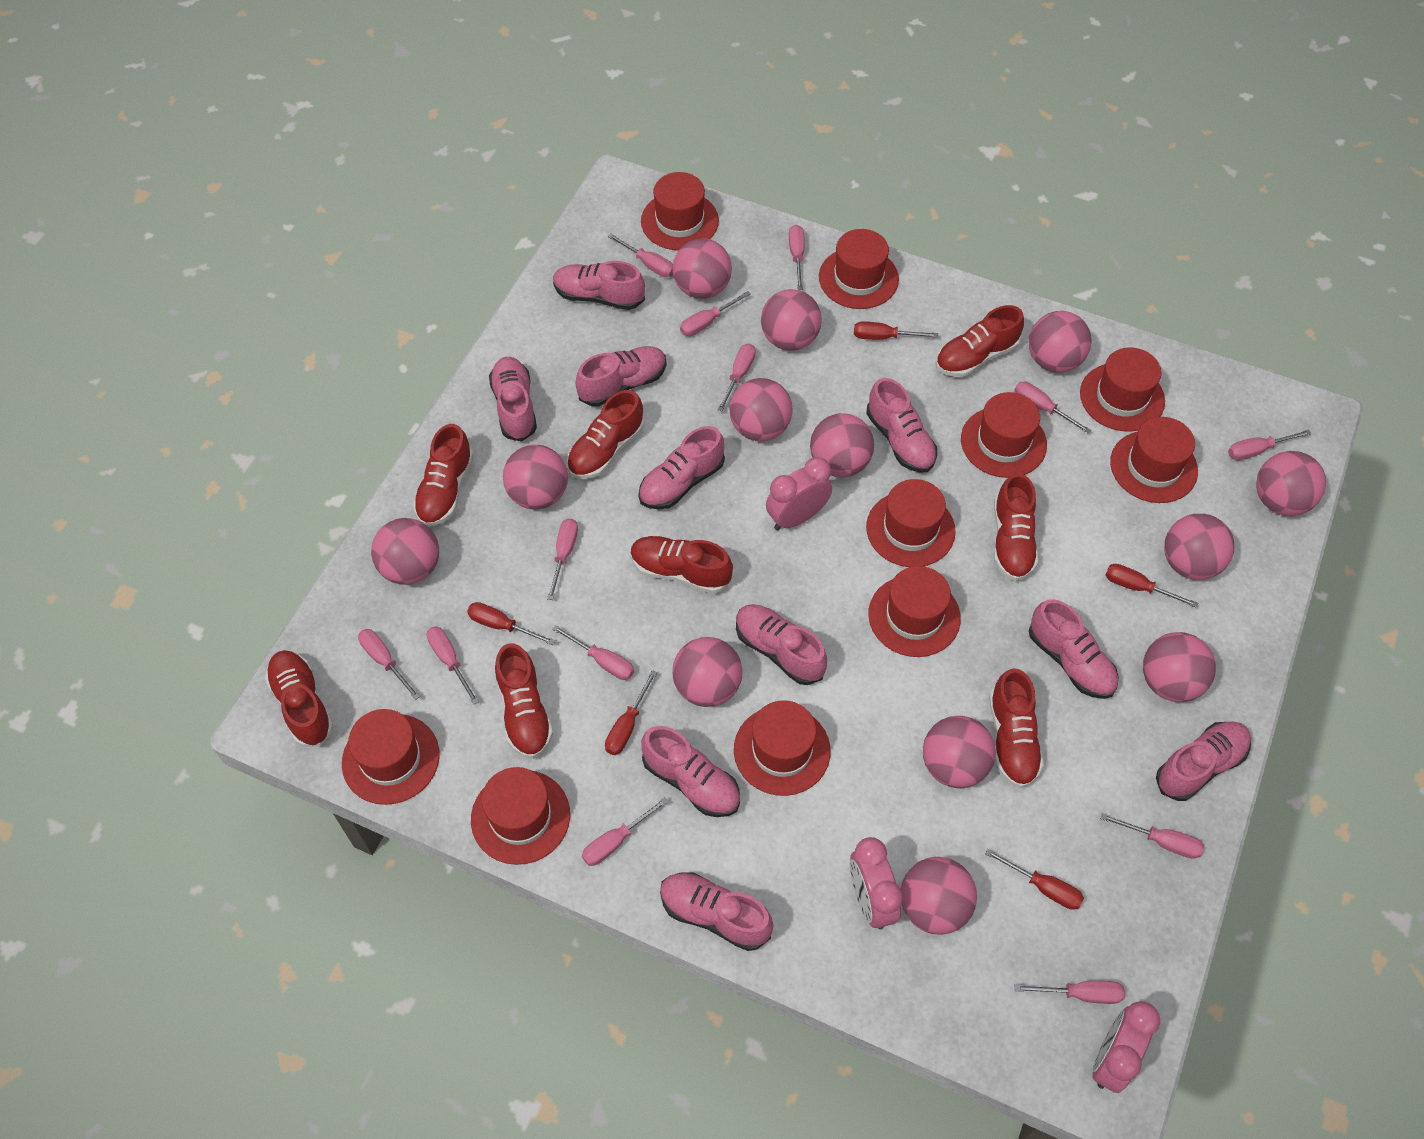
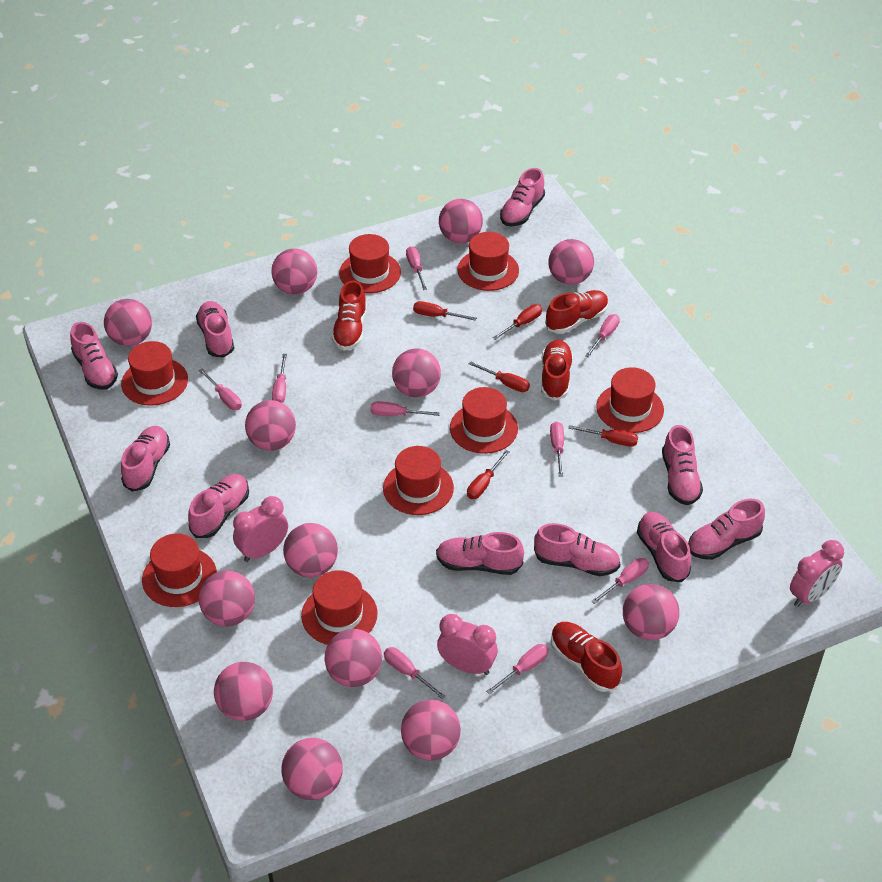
pink screwdriver: 13 -> 9
red hat: 10 -> 8
red shoe: 8 -> 4

